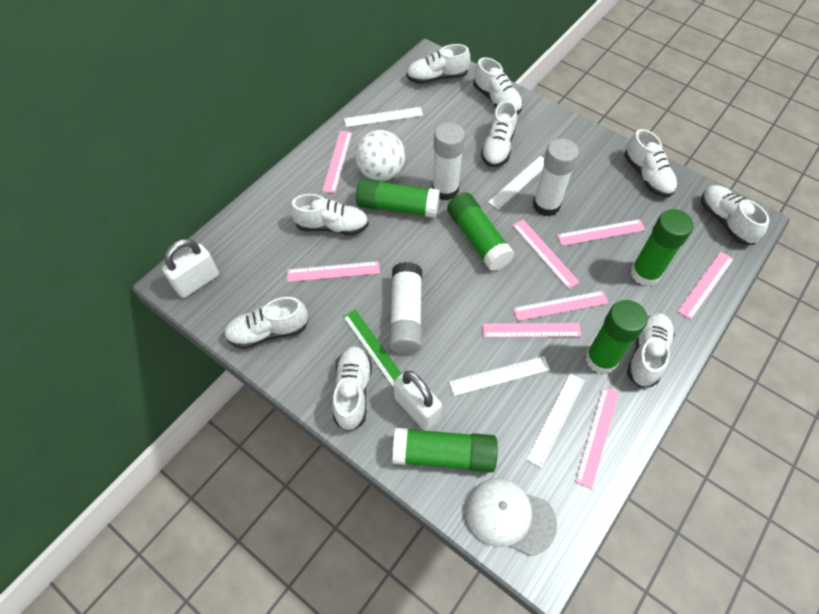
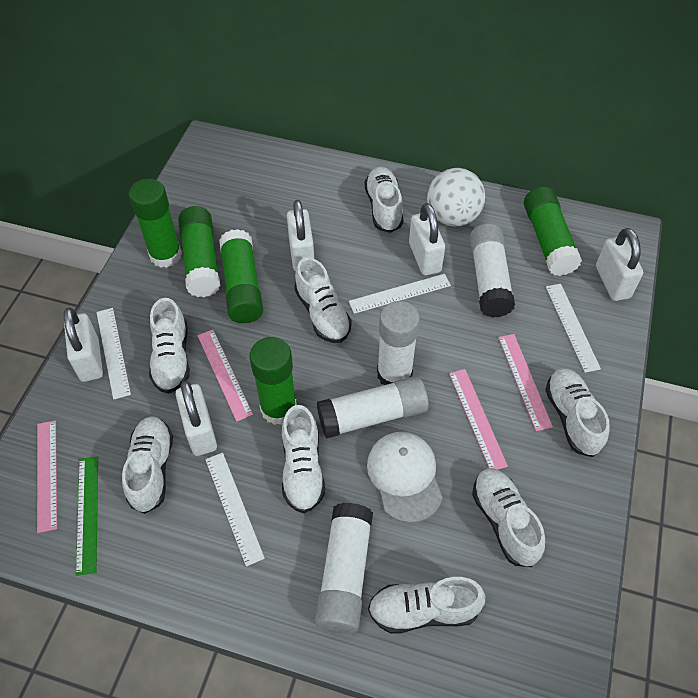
pink ruler: 8 -> 4
white glue stick: 3 -> 4
white padlock: 2 -> 5
white shoe: 9 -> 8

